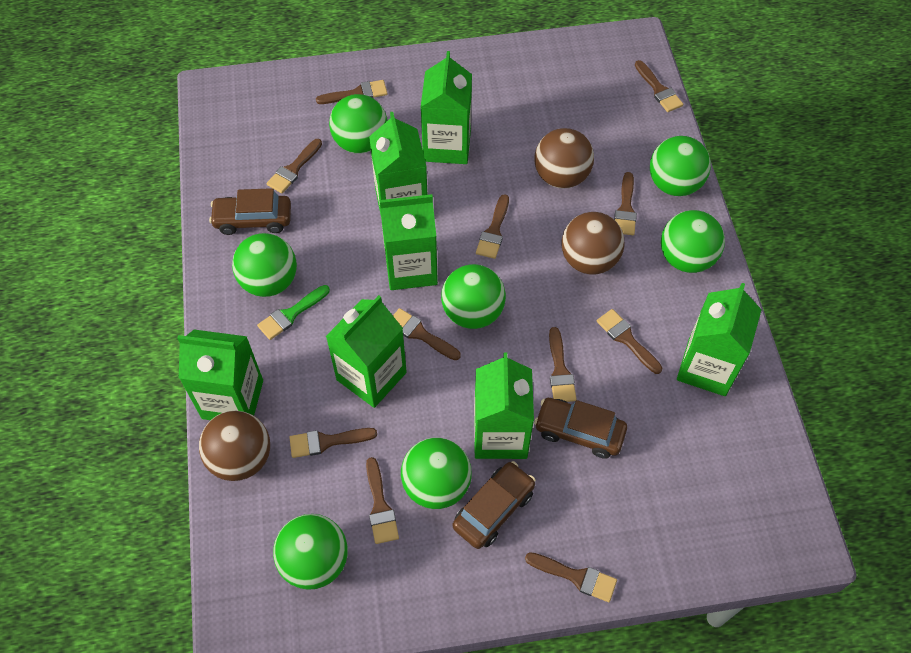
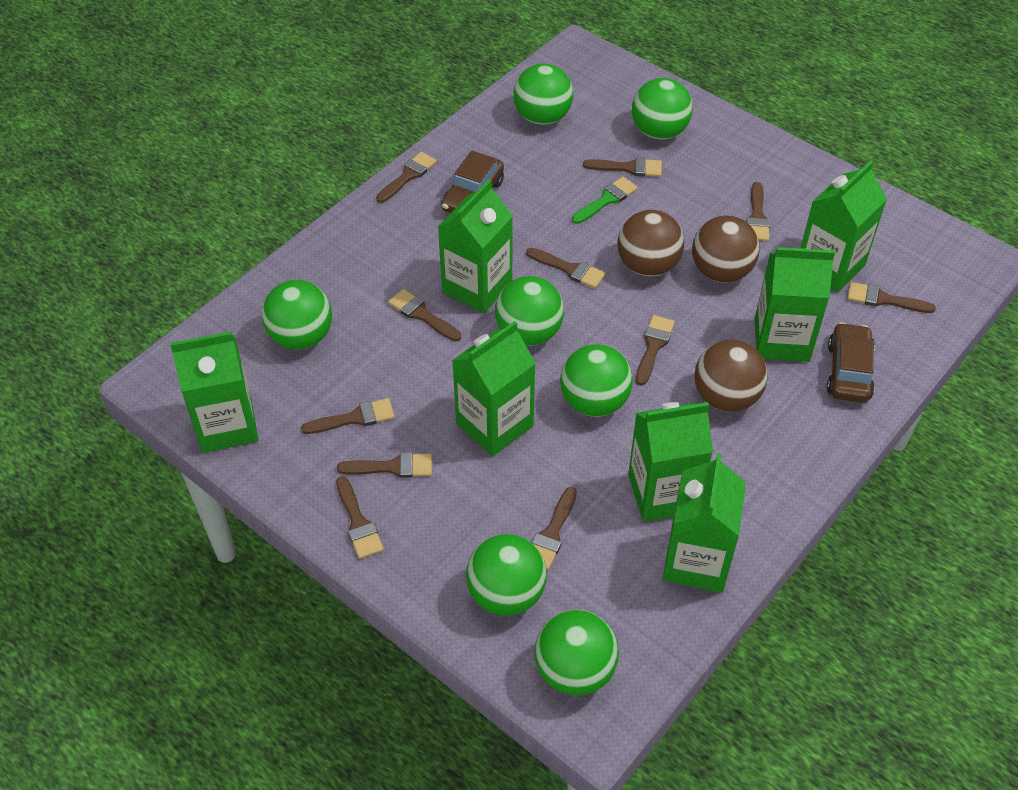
brown car: 3 -> 2

